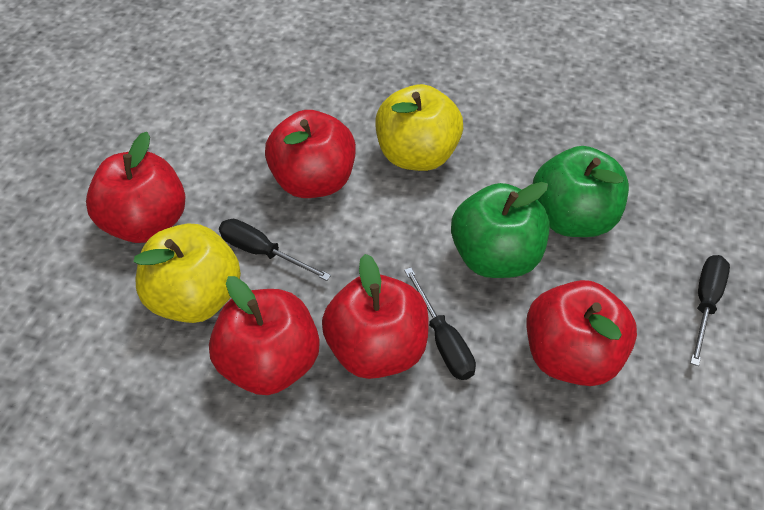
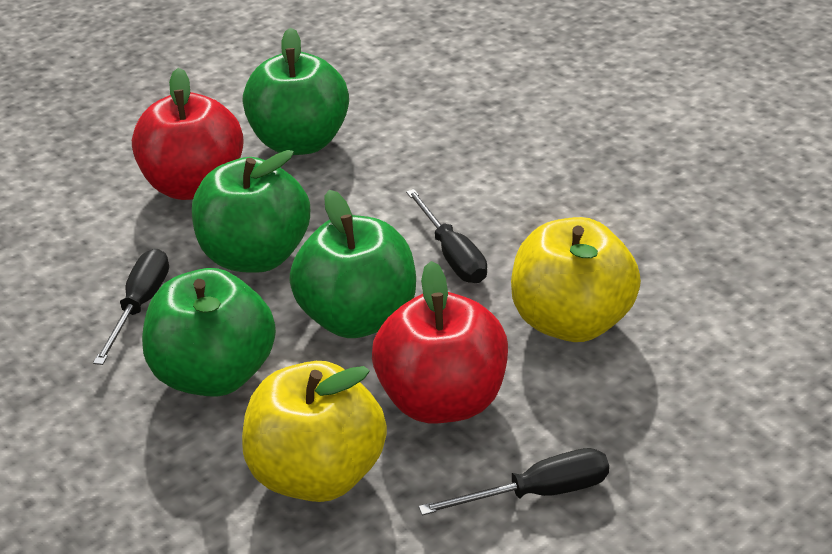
green apple: 2 -> 4
red apple: 5 -> 2

